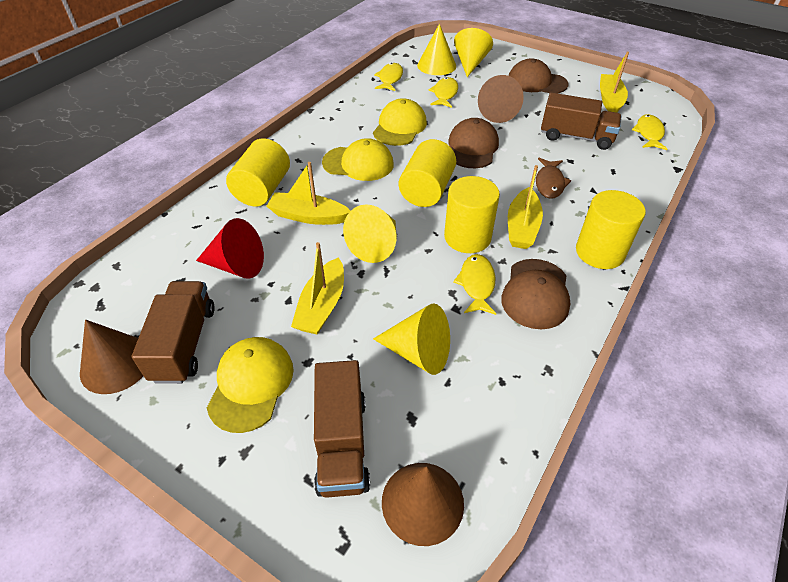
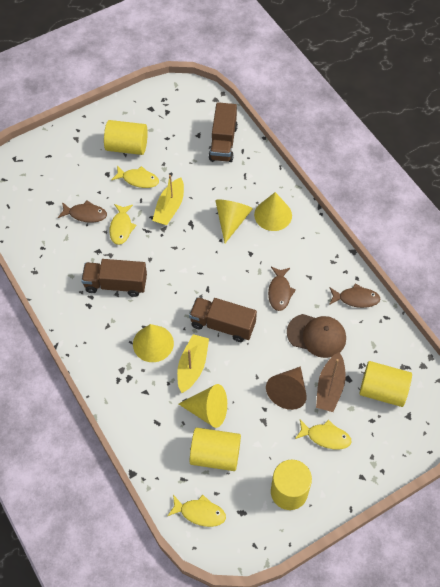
brown boat: 0 -> 1
brown cap: 3 -> 1
brown cone: 3 -> 1
brown fish: 1 -> 3
red cone: 1 -> 0
yellow boat: 4 -> 2
yellow cap: 3 -> 0

